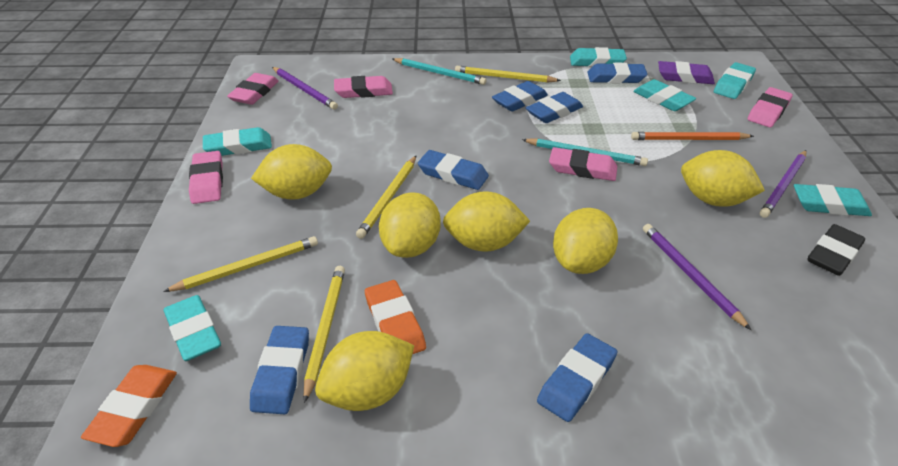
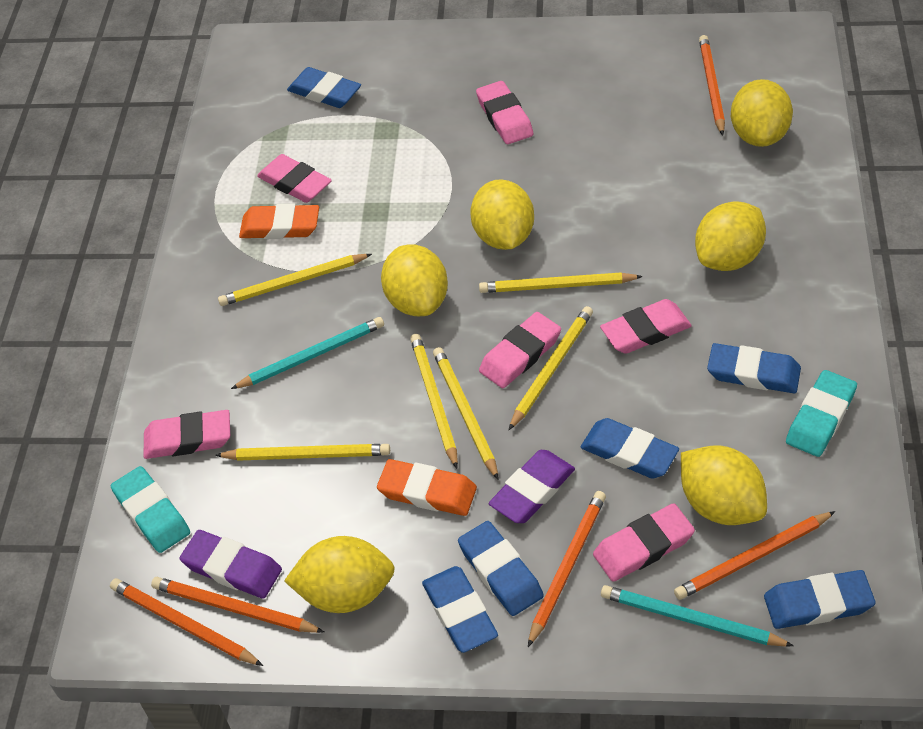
black eraser: 1 -> 0
orange pencil: 1 -> 5
pink eraser: 5 -> 6
purple eraser: 1 -> 2
purple pencil: 3 -> 0
turquoise eraser: 6 -> 2
yellow pencil: 4 -> 6

